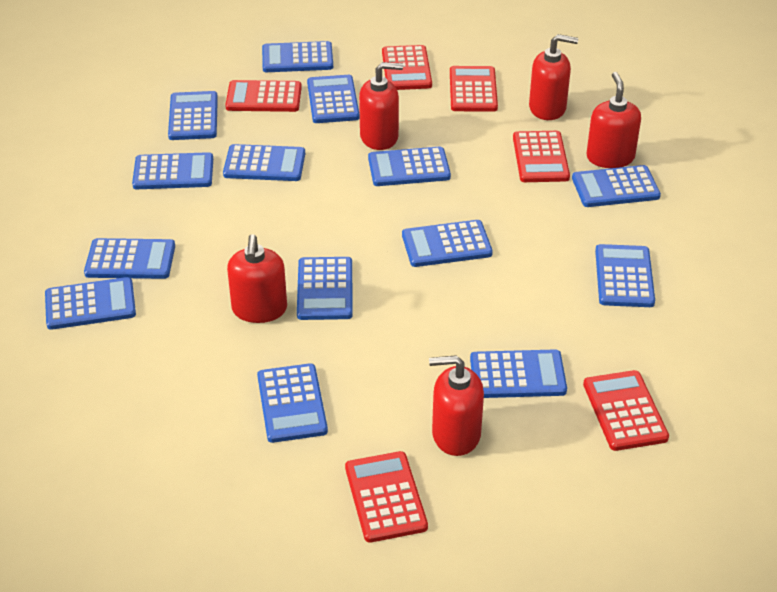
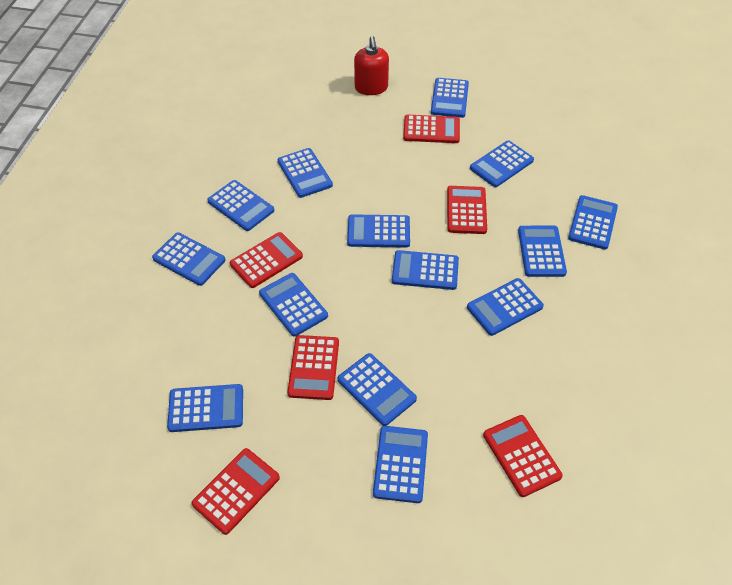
red soap dispenser: 5 -> 1

